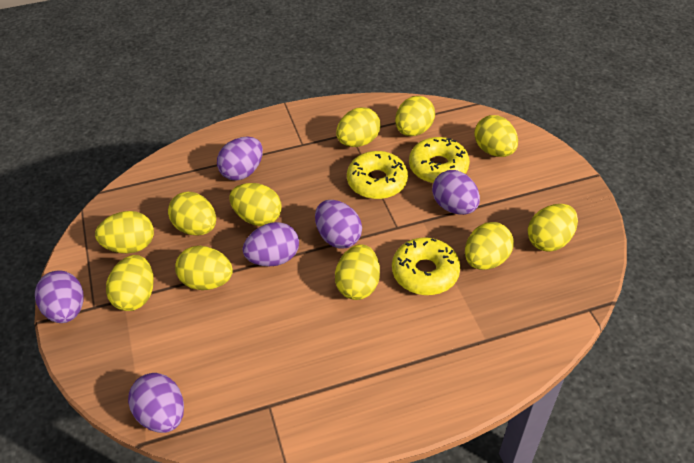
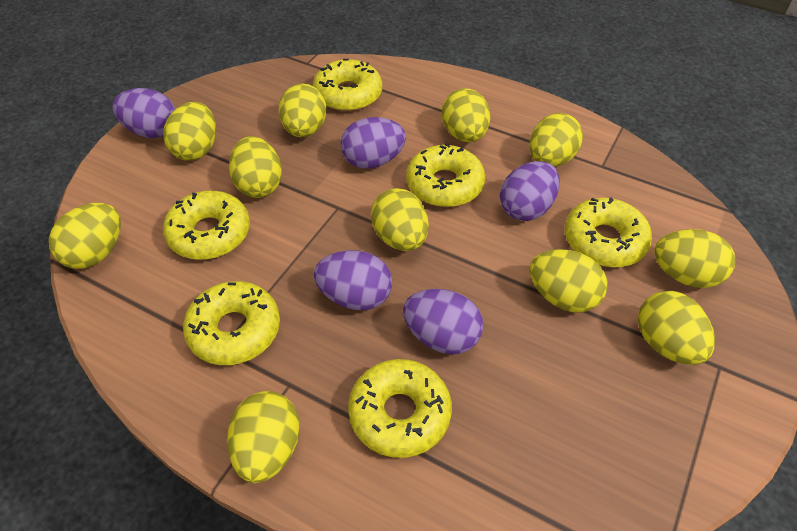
purple egg: 6 -> 5
yellow donut: 3 -> 6

